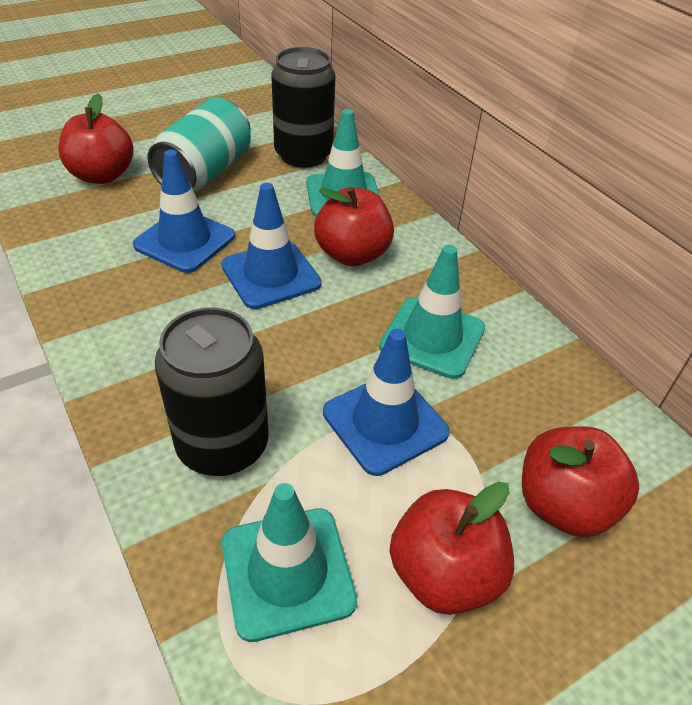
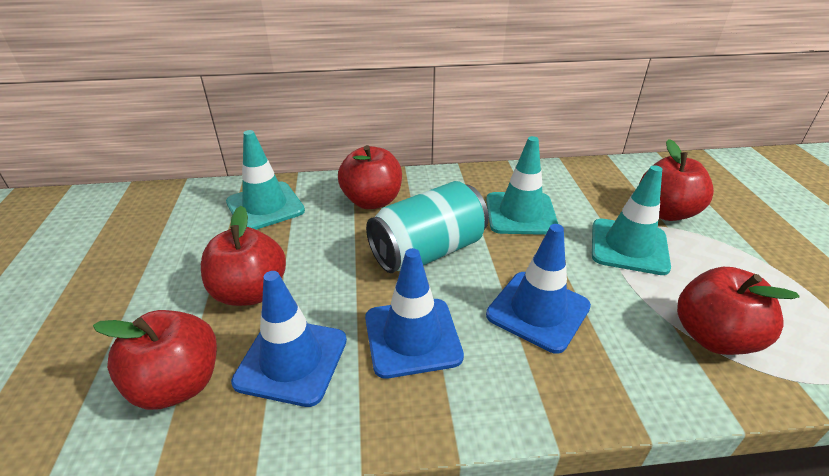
black can: 2 -> 0
red apple: 4 -> 5

